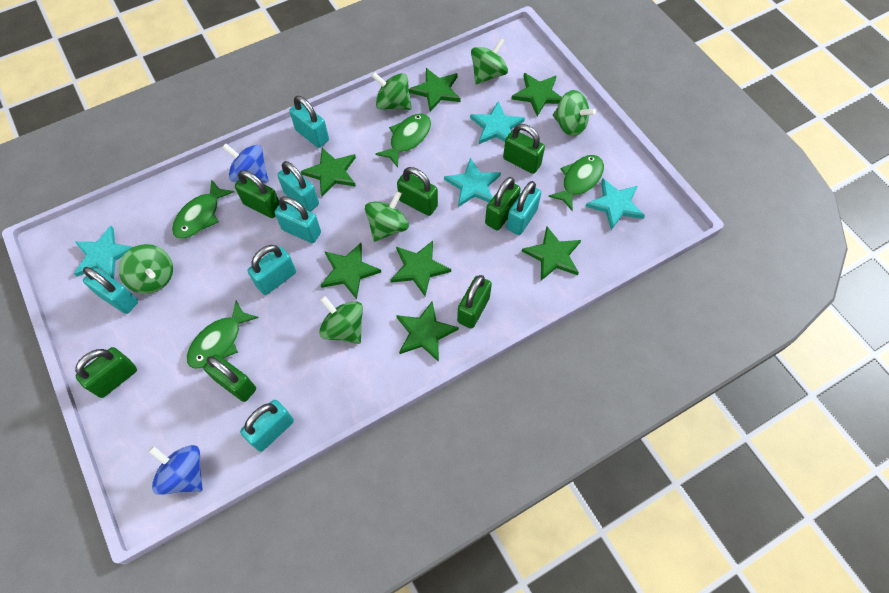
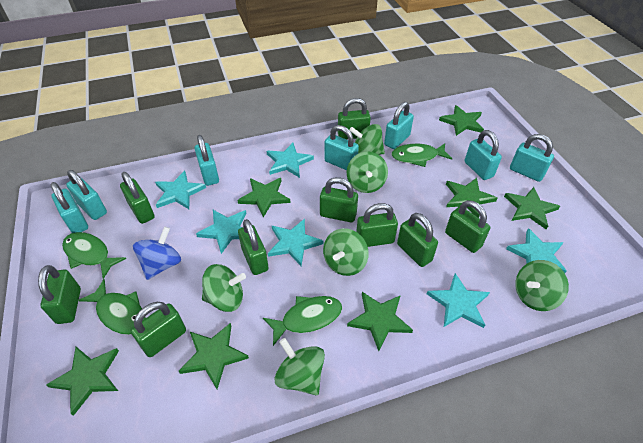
blue spinning top: 2 -> 1
green padlock: 7 -> 9
turquoise star: 4 -> 6

